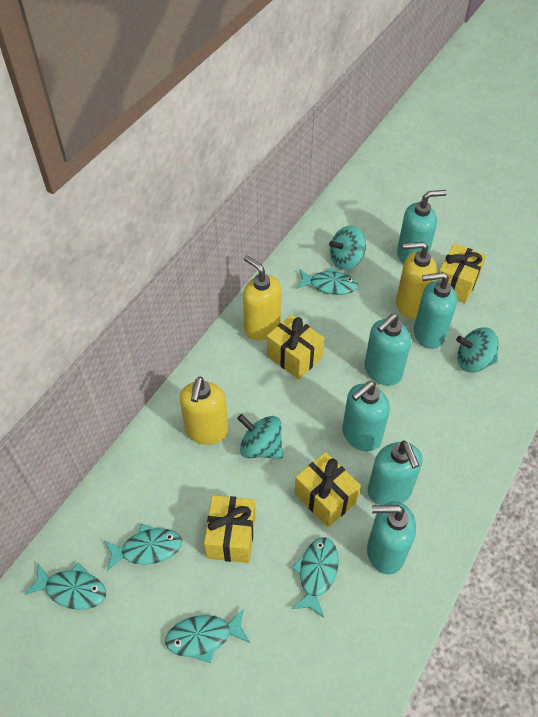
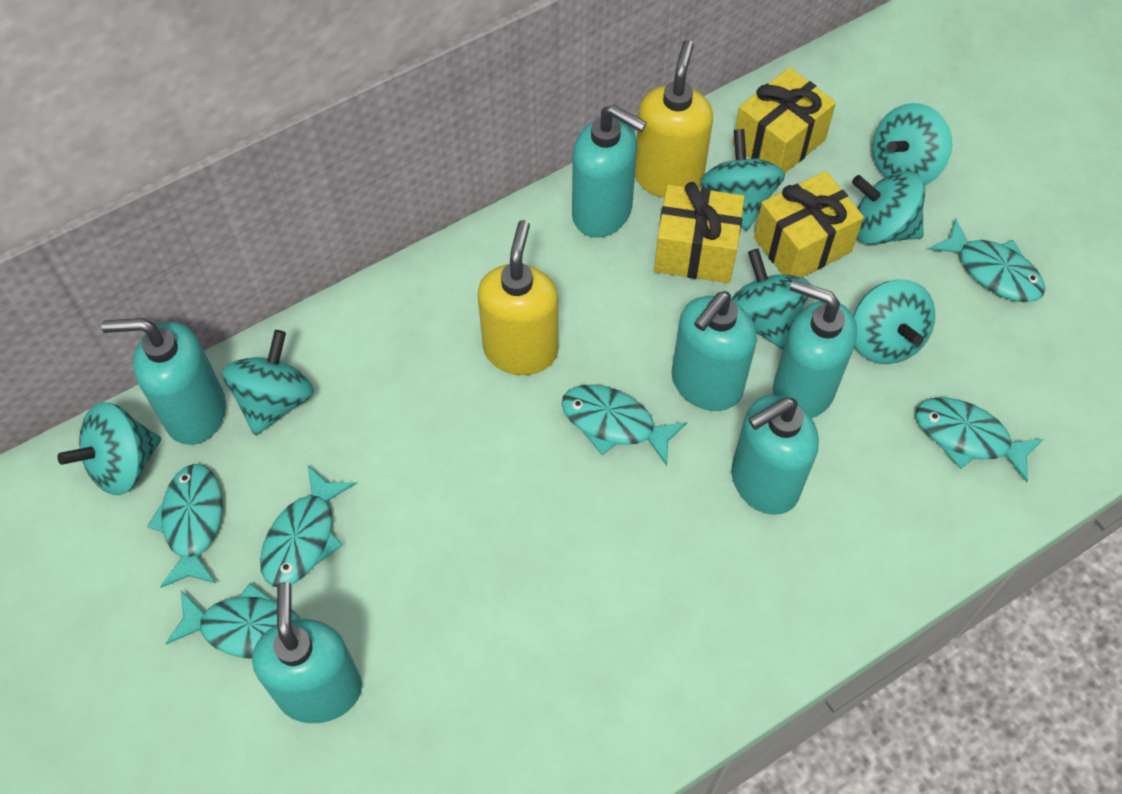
turquoise fish: 5 -> 6
turquoise spinning top: 3 -> 7
yellow gift: 4 -> 3
yellow soap dispenser: 3 -> 2

